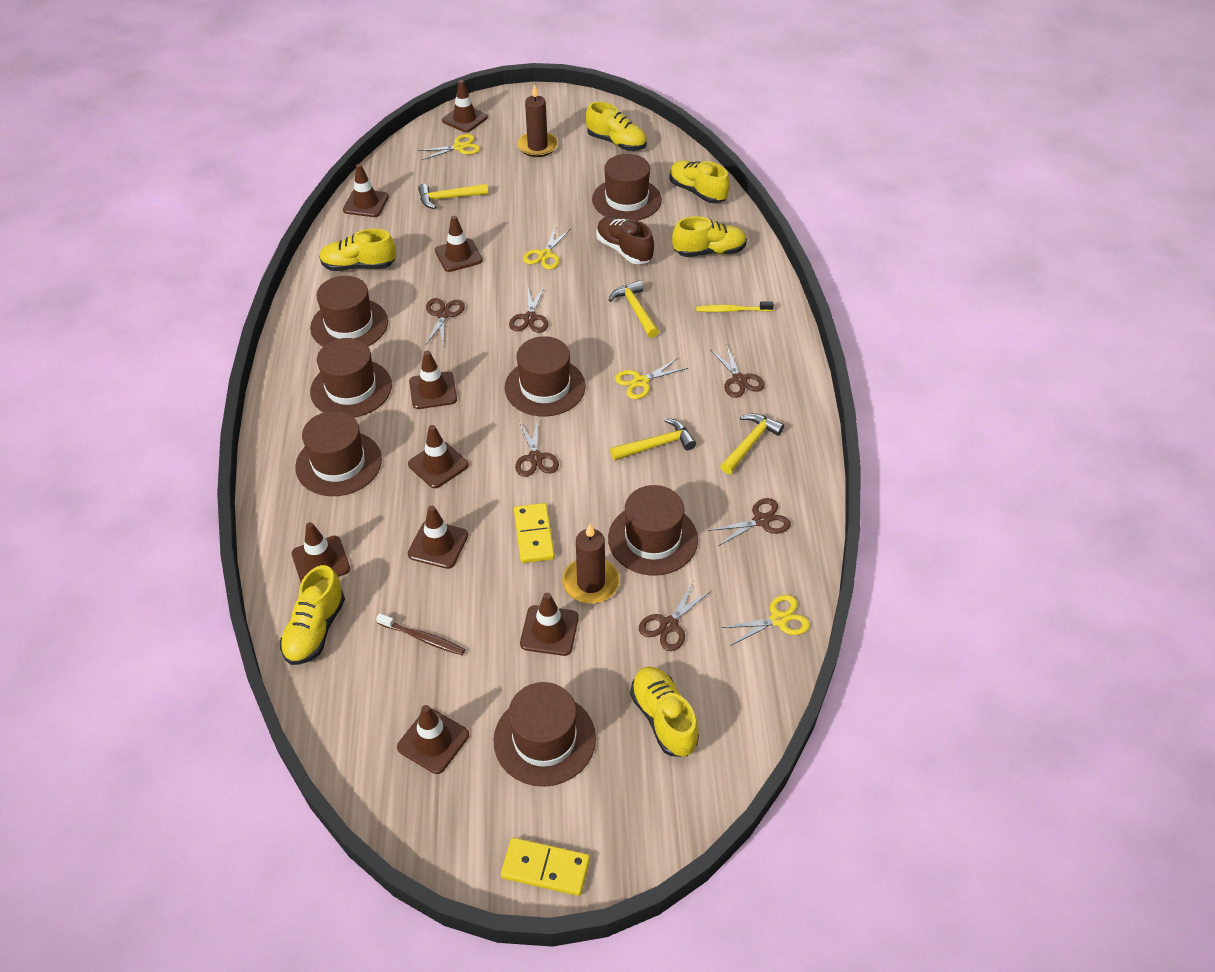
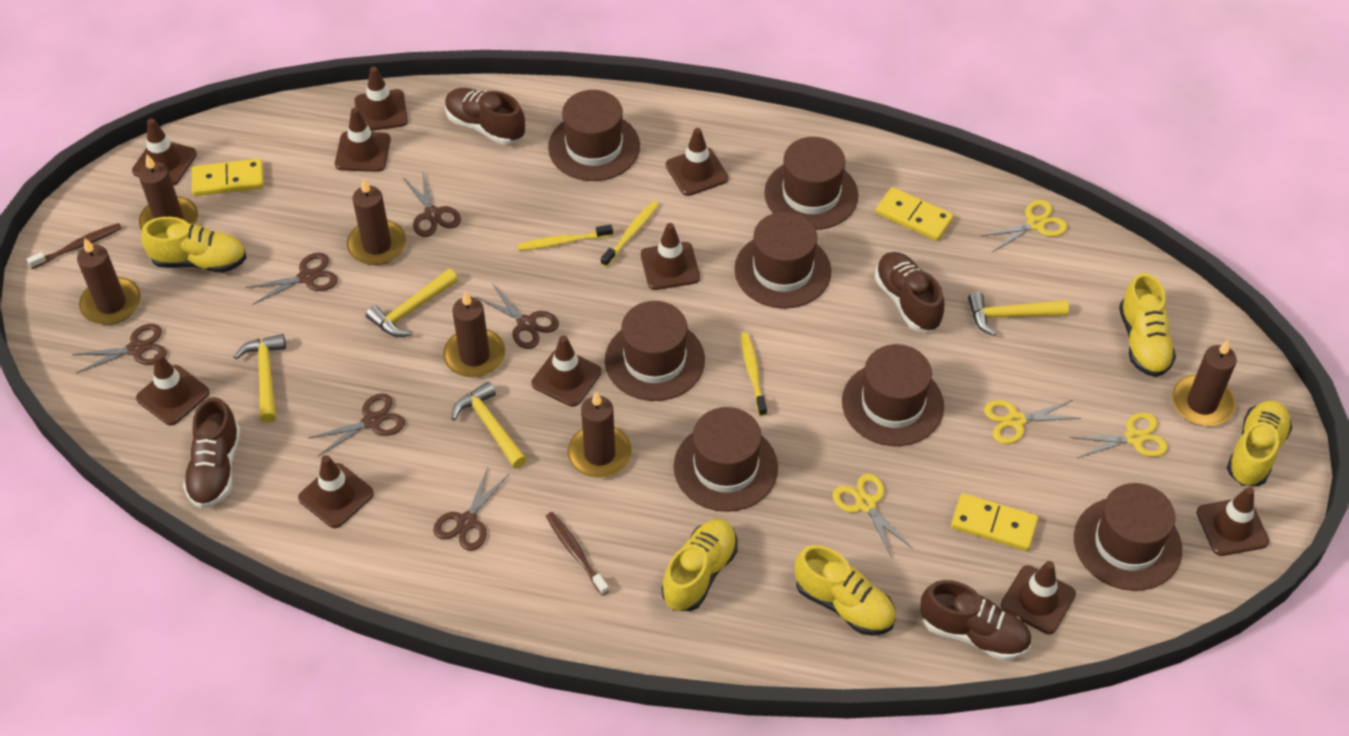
brown candle: 2 -> 6
brown shoe: 1 -> 4
brown toothbrush: 1 -> 2
brown traffic cone: 9 -> 10
yellow domino: 2 -> 3
yellow shoe: 6 -> 5
yellow toothbrush: 1 -> 3

